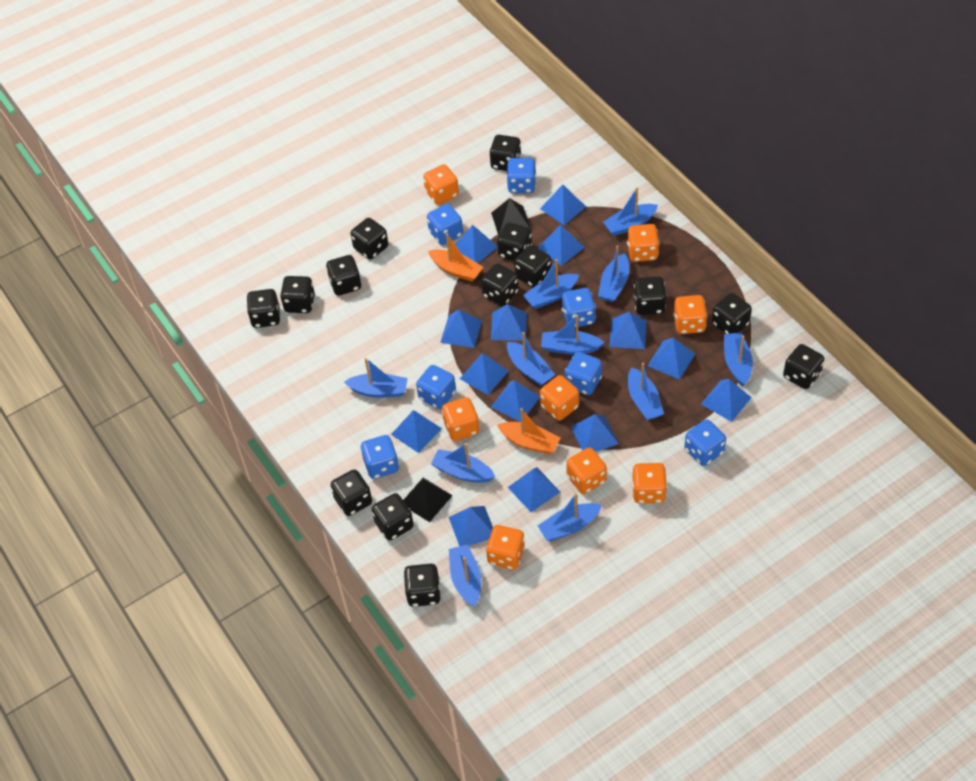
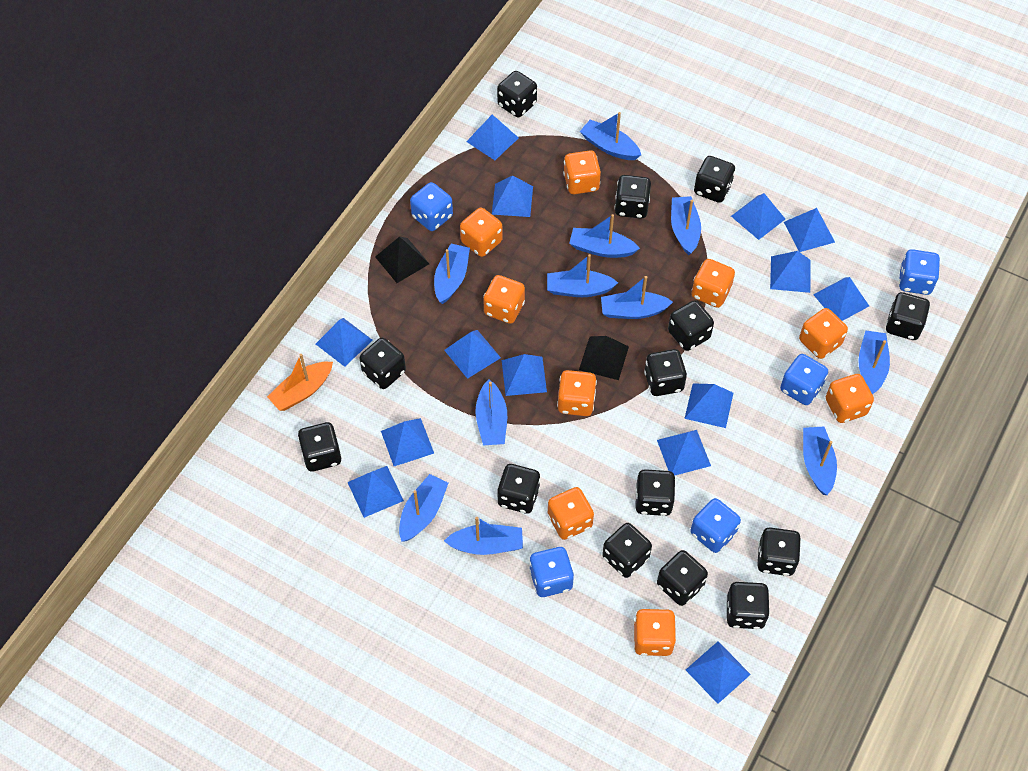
blue dice: 7 -> 5
orange boat: 2 -> 1
orange dice: 8 -> 9

